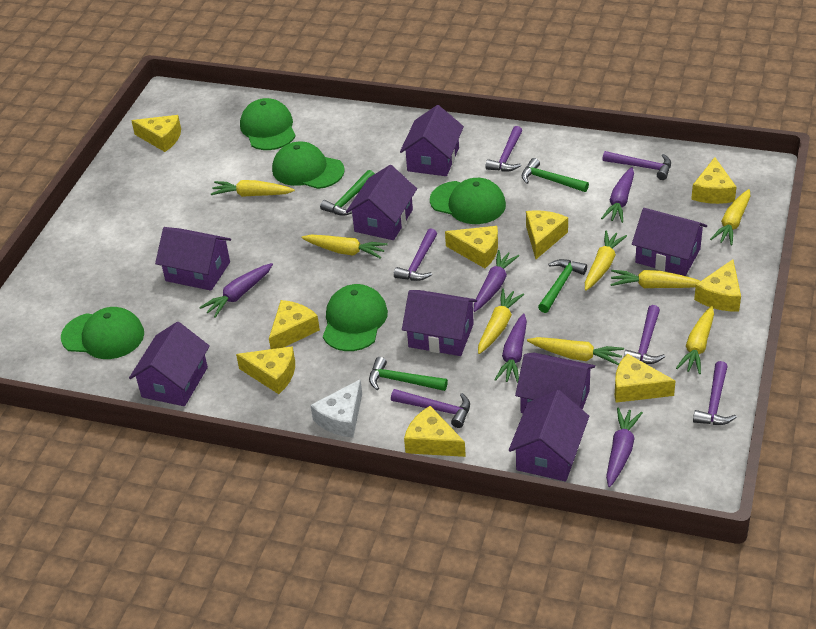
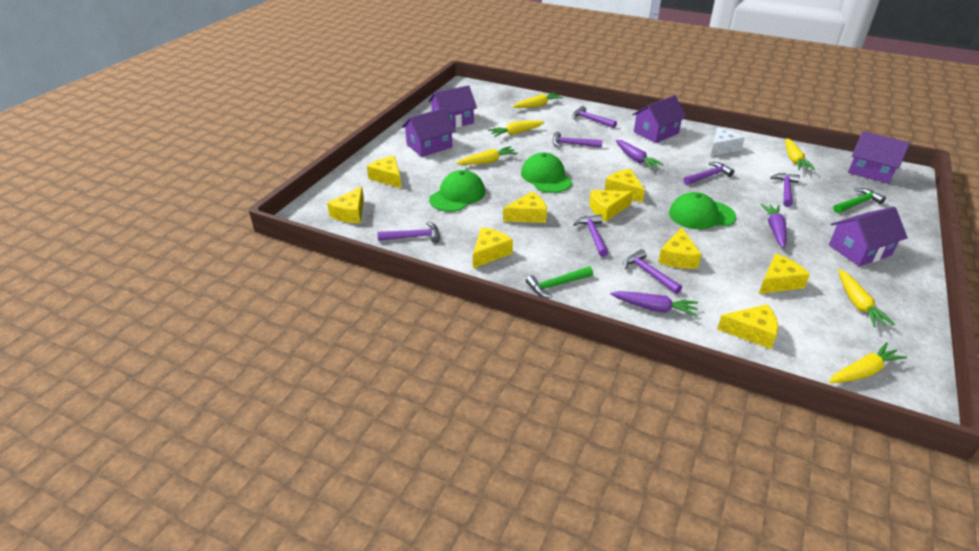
green cap: 5 -> 3
green hammer: 4 -> 2
purple carrot: 5 -> 3
purple hammer: 6 -> 7
purple house: 8 -> 5
yellow carrot: 8 -> 6

